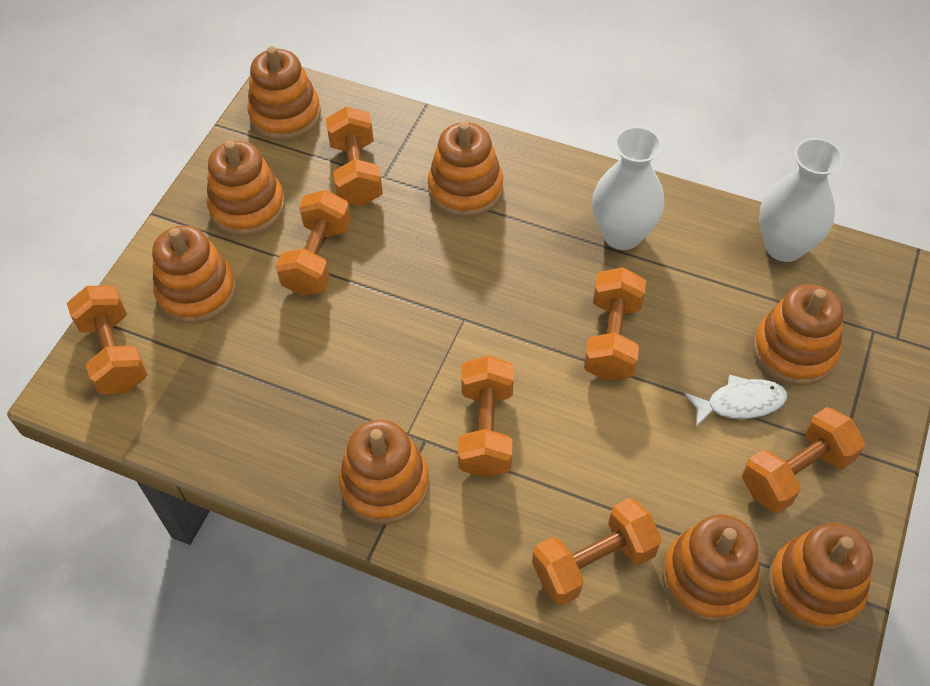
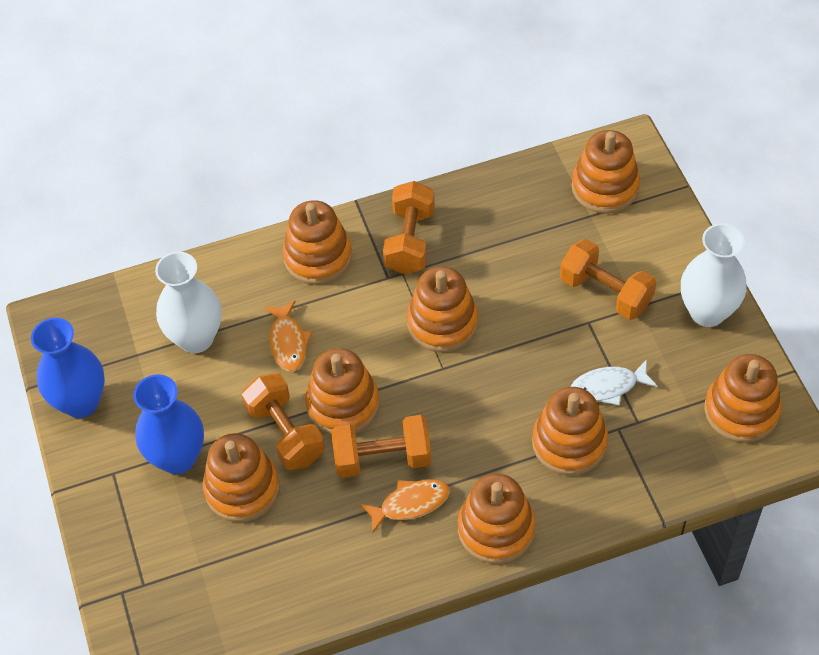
blue vase: 0 -> 2
orange dumbbell: 7 -> 4
orange fish: 0 -> 2

